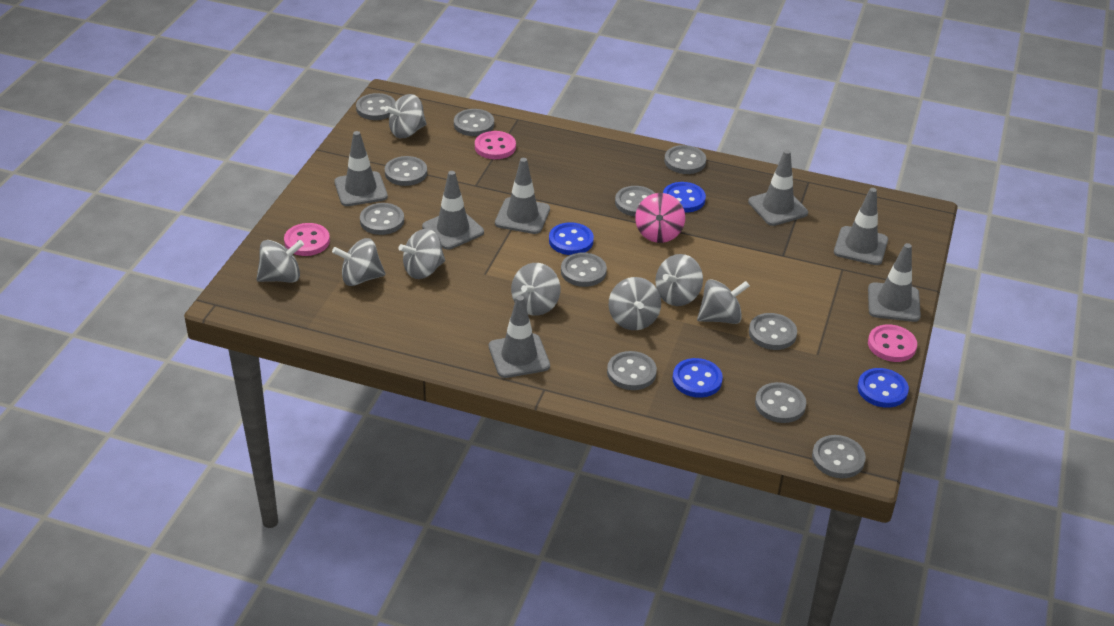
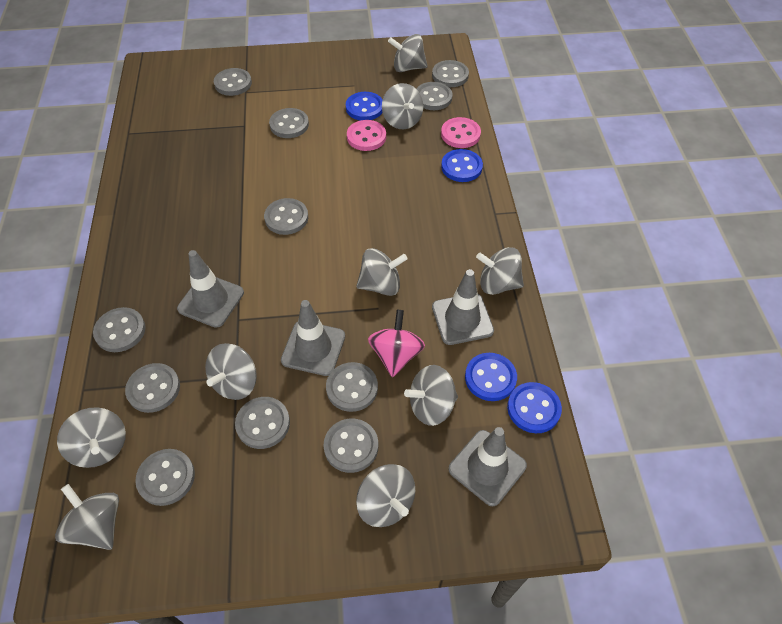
grey spinning top: 8 -> 9
grey traffic cone: 7 -> 4
pink button: 3 -> 2

